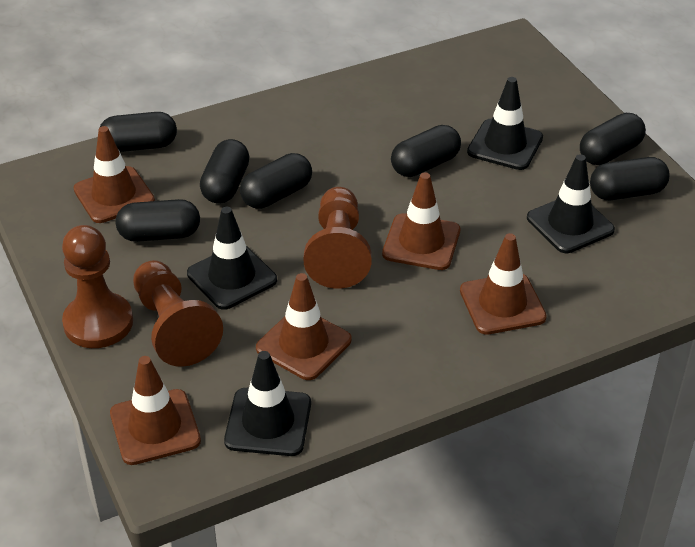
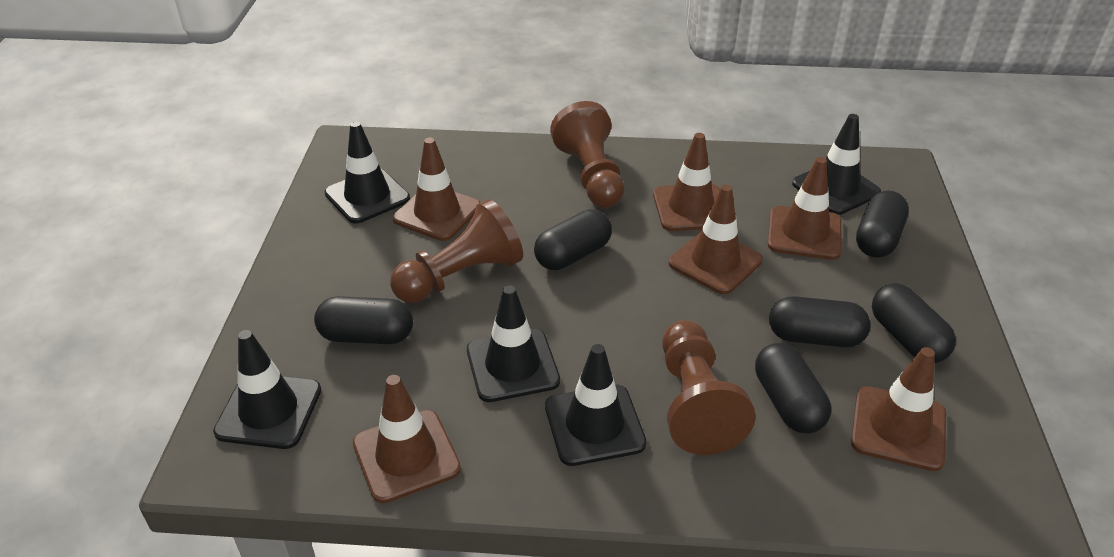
black capsule: 7 -> 6
black traffic cone: 4 -> 5
brown traffic cone: 5 -> 6

